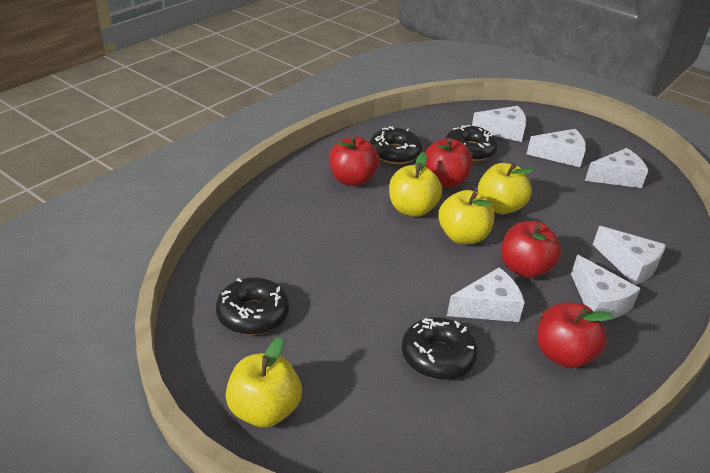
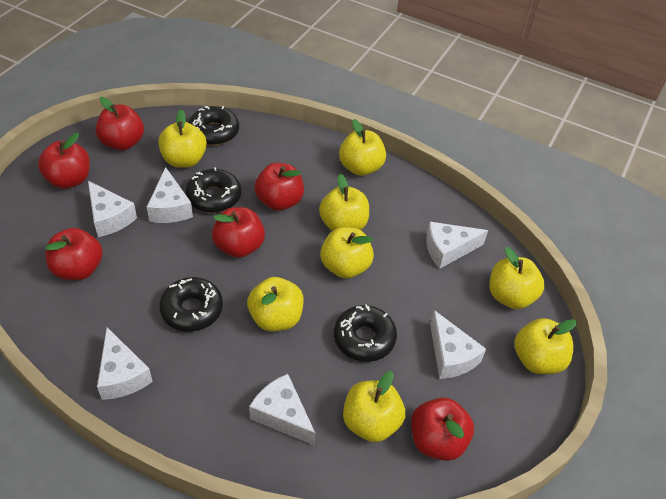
red apple: 4 -> 6
yellow apple: 4 -> 8

